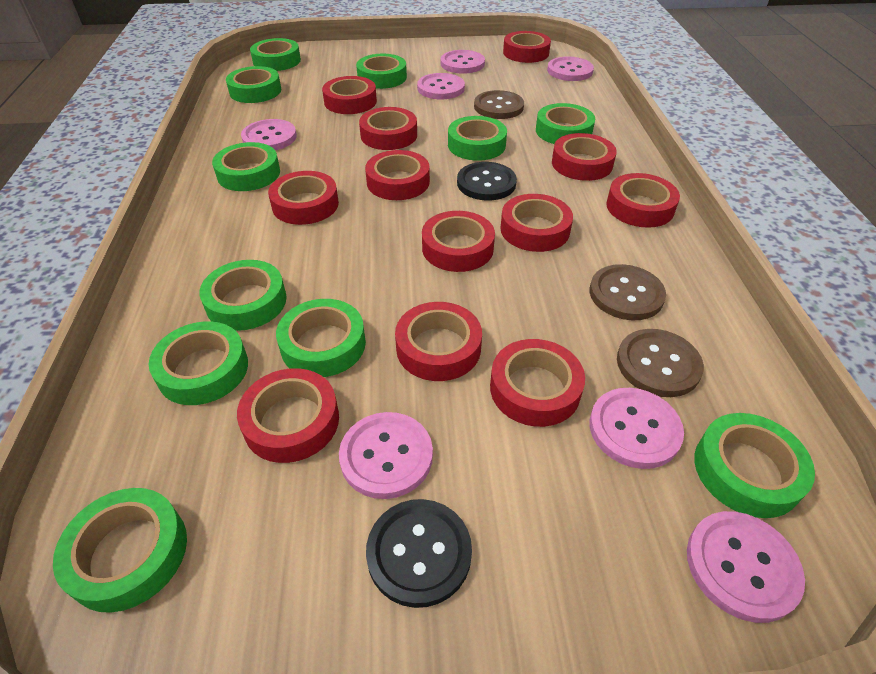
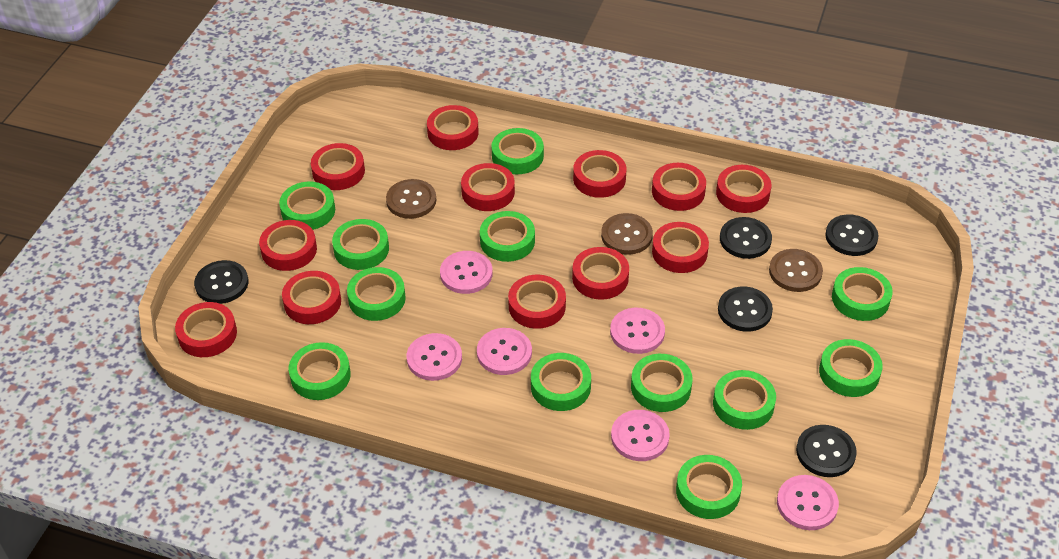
black button: 2 -> 5
green tape: 11 -> 12
pink button: 7 -> 6

